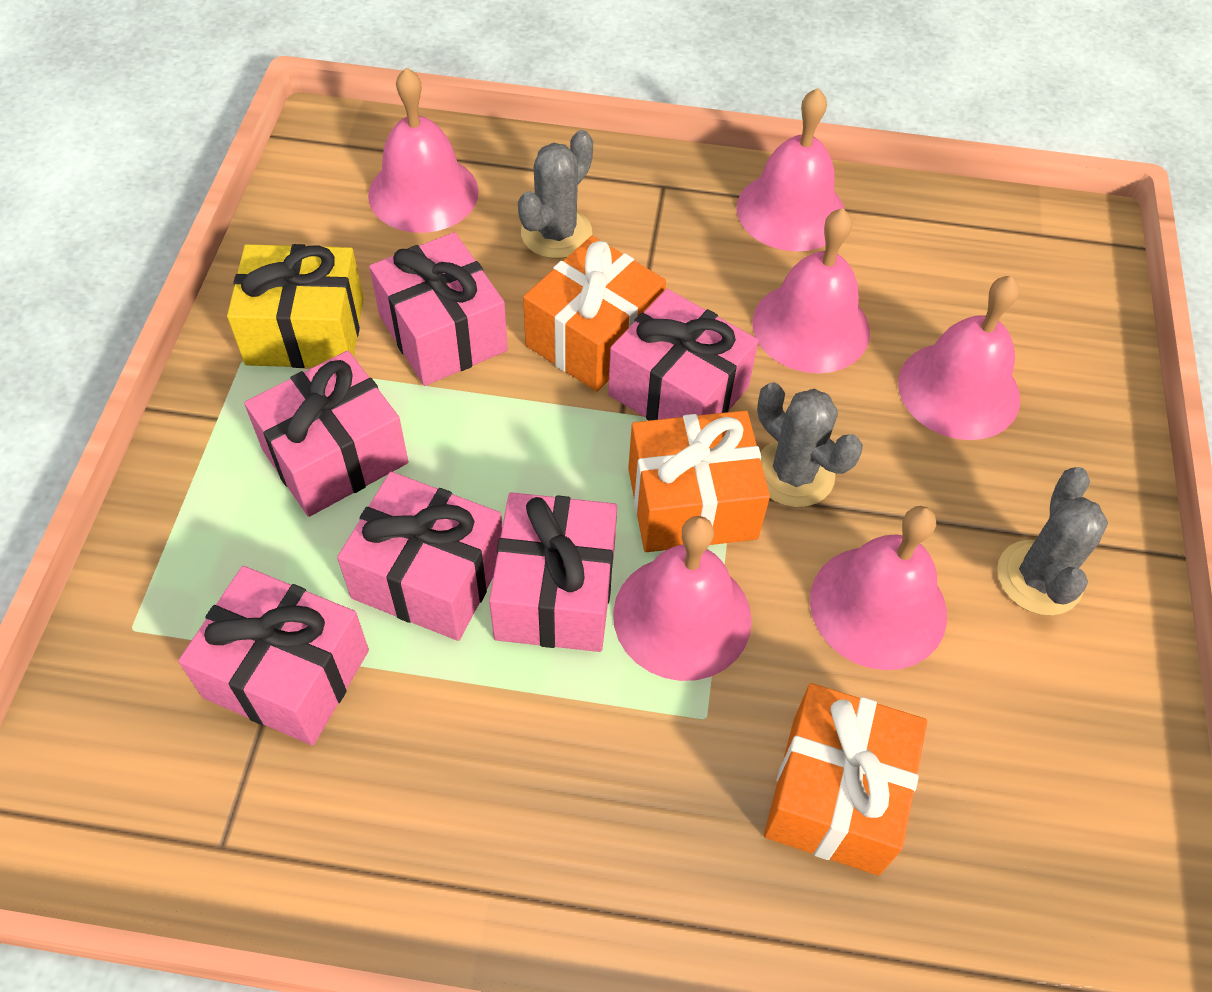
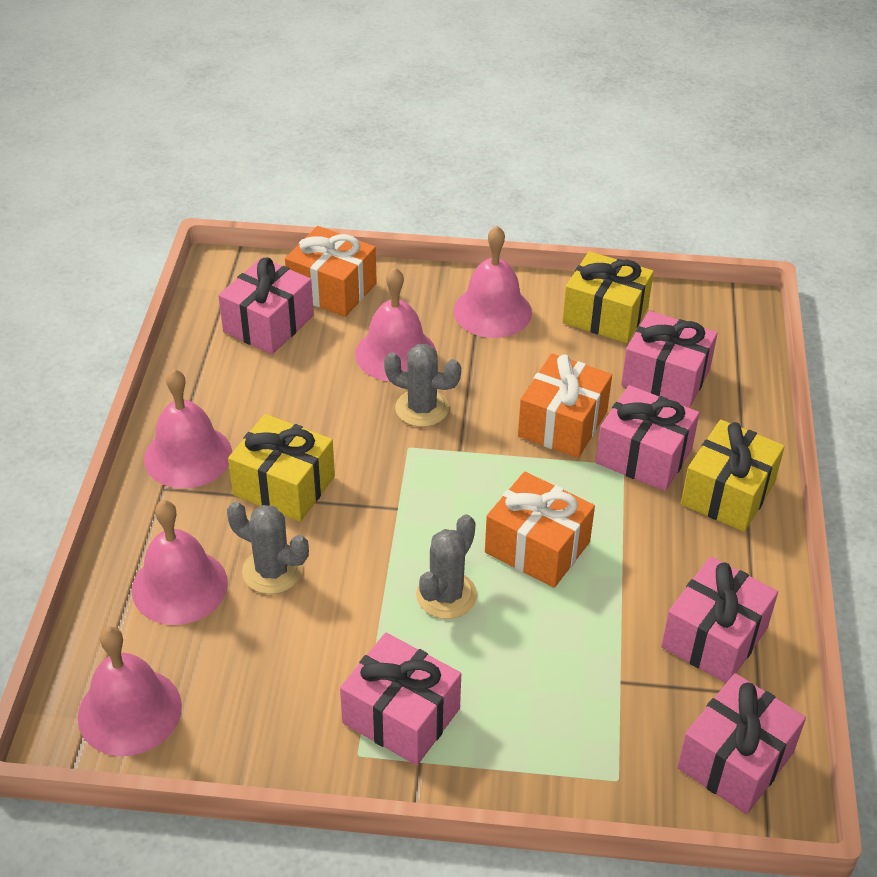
pink bell: 6 -> 5
yellow gift: 1 -> 3

